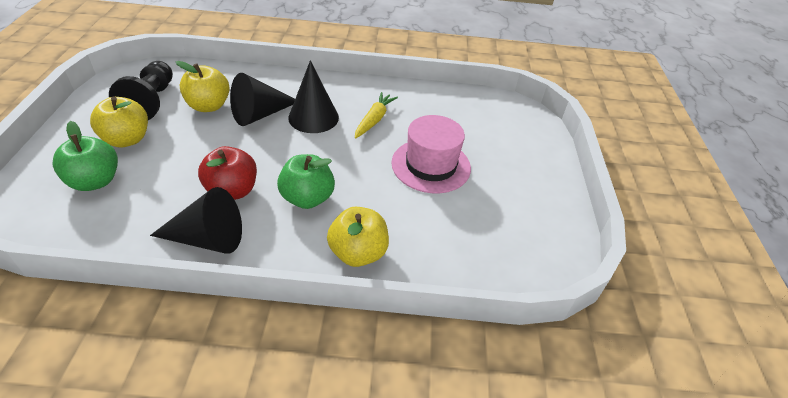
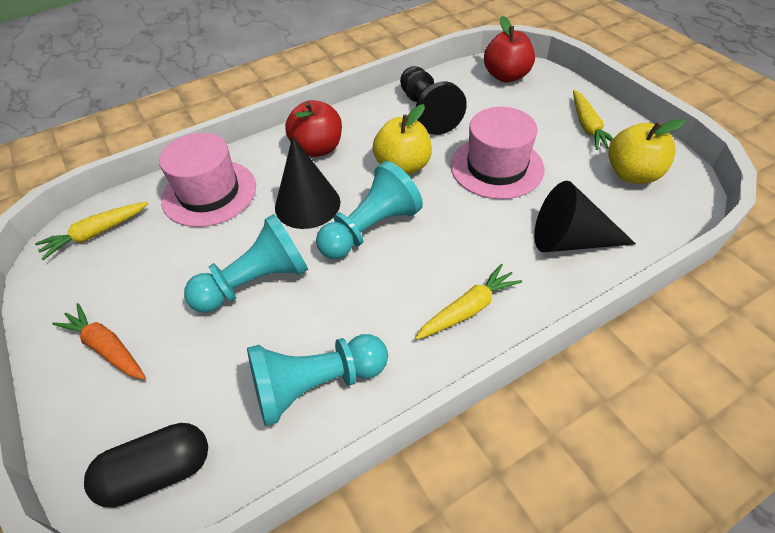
black capsule: 0 -> 1
black cone: 3 -> 2
green apple: 2 -> 0
orange carrot: 0 -> 1
pink hat: 1 -> 2
red apple: 1 -> 2
turquoise pawn: 0 -> 3
yellow apple: 3 -> 2
yellow carrot: 1 -> 3

